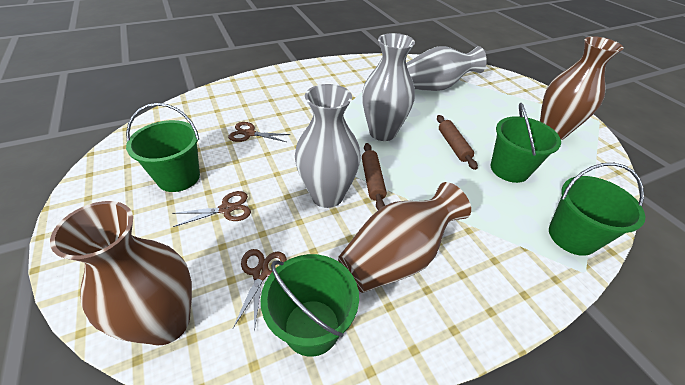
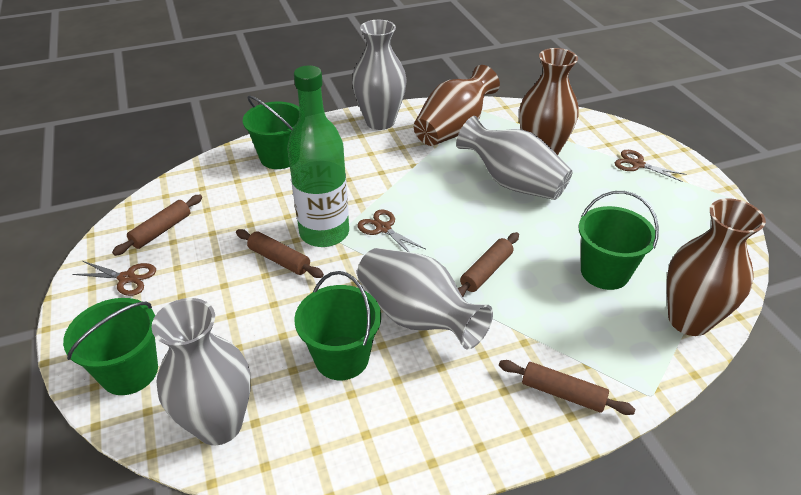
brown rolling pin: 2 -> 4
green bottle: 0 -> 1
grey vase: 3 -> 4

